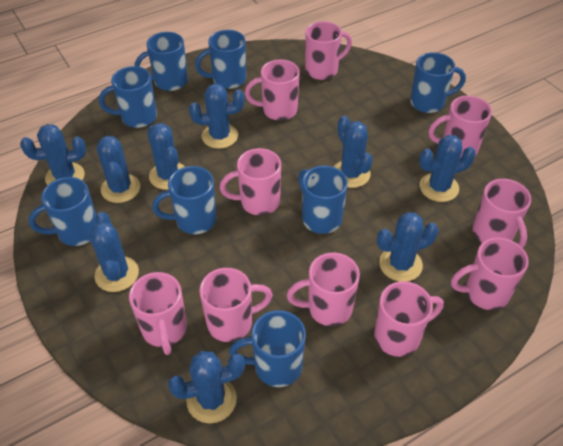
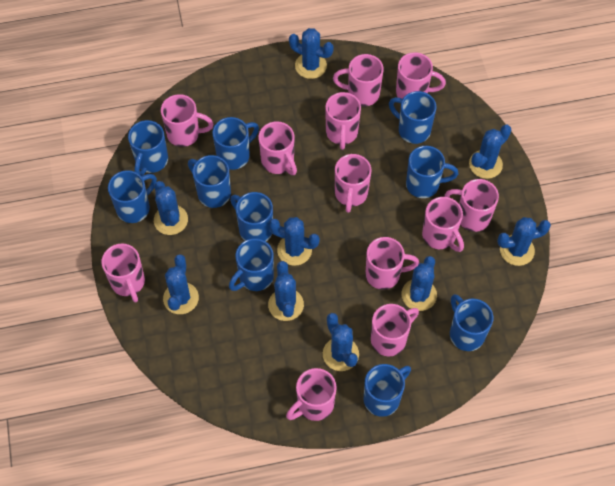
blue mug: 8 -> 10
pink mug: 10 -> 12

